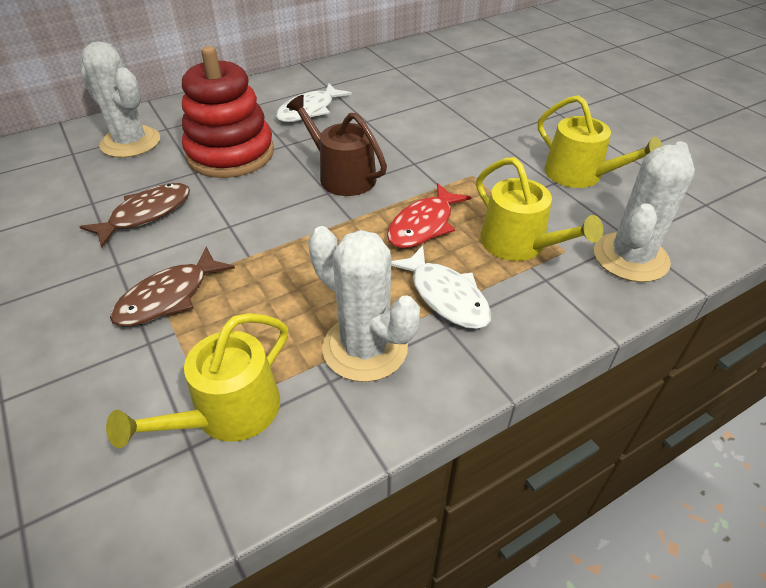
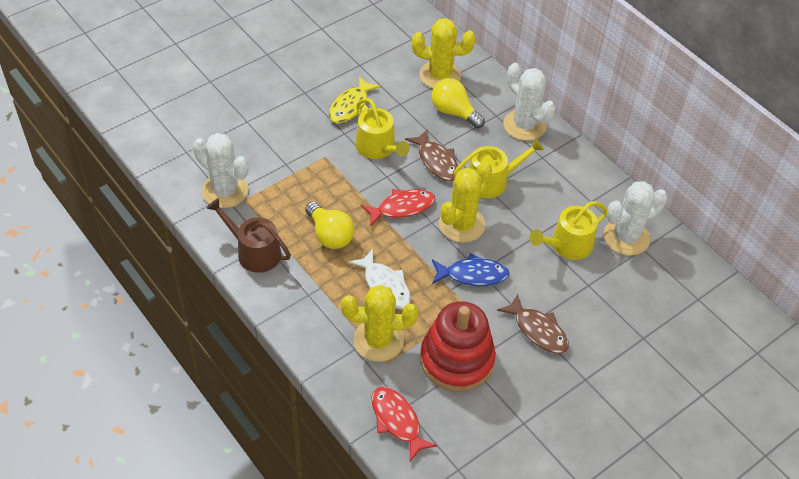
blue fish: 0 -> 1
red fish: 1 -> 2
white fish: 2 -> 1
yellow cactus: 0 -> 3
yellow fish: 0 -> 1
yellow light bulb: 0 -> 2

